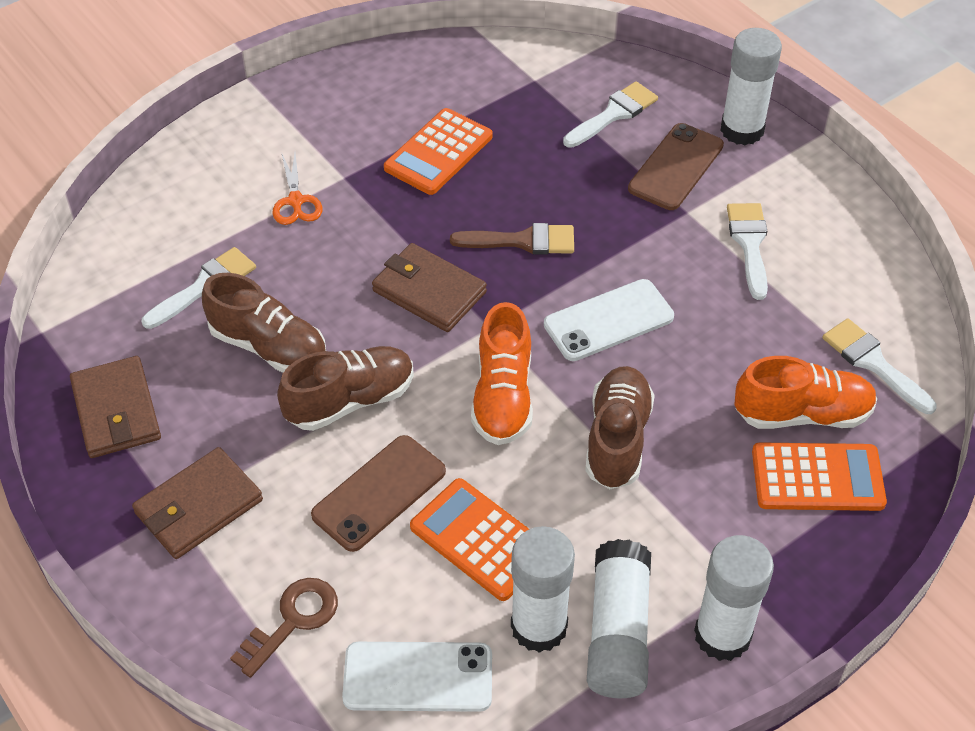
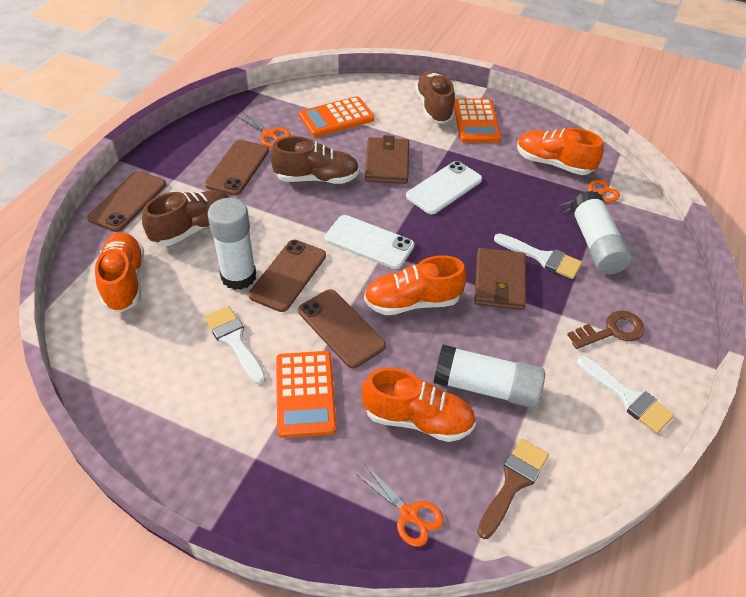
brown phone: 2 -> 4
brown wallet: 3 -> 2
orange scissors: 1 -> 3
orange shoe: 2 -> 4
white brush: 4 -> 3
white glue stick: 4 -> 3

